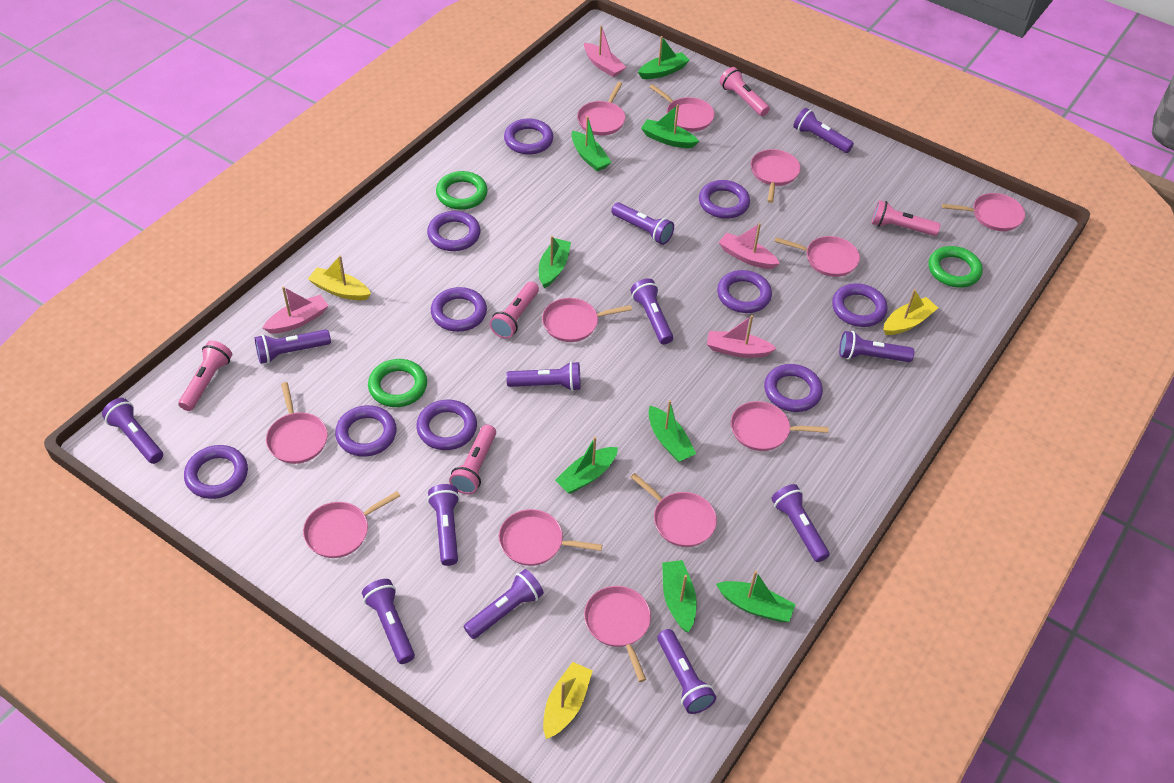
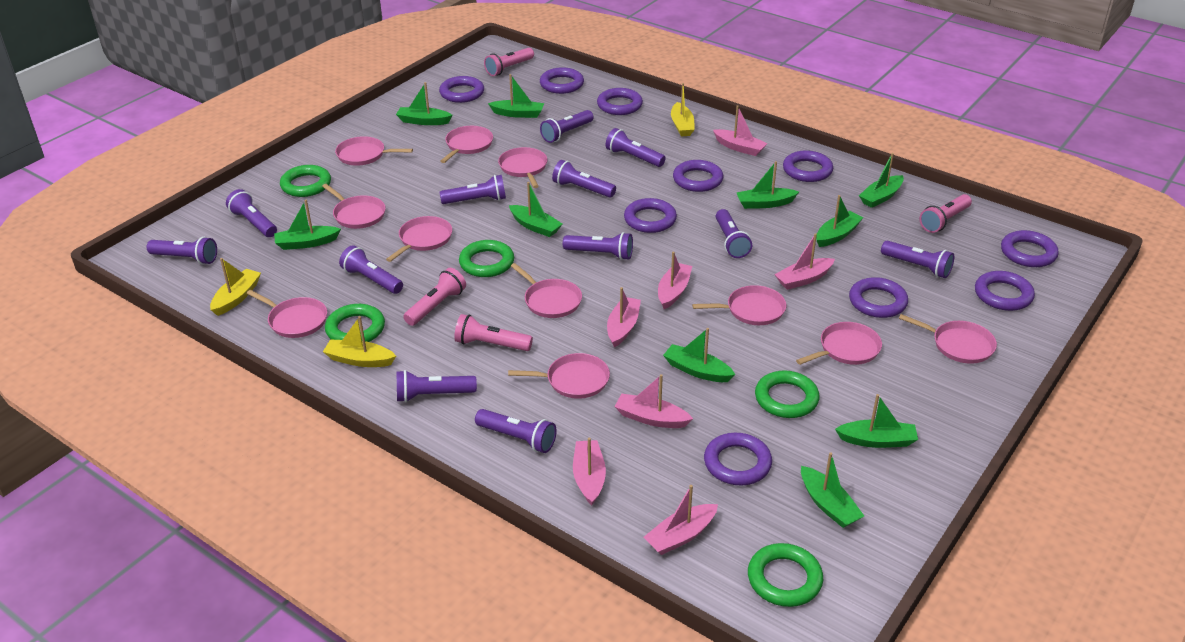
green boat: 8 -> 10
green ring: 3 -> 5
pink boat: 4 -> 7
pink flashlight: 5 -> 4
pink pan: 12 -> 11

